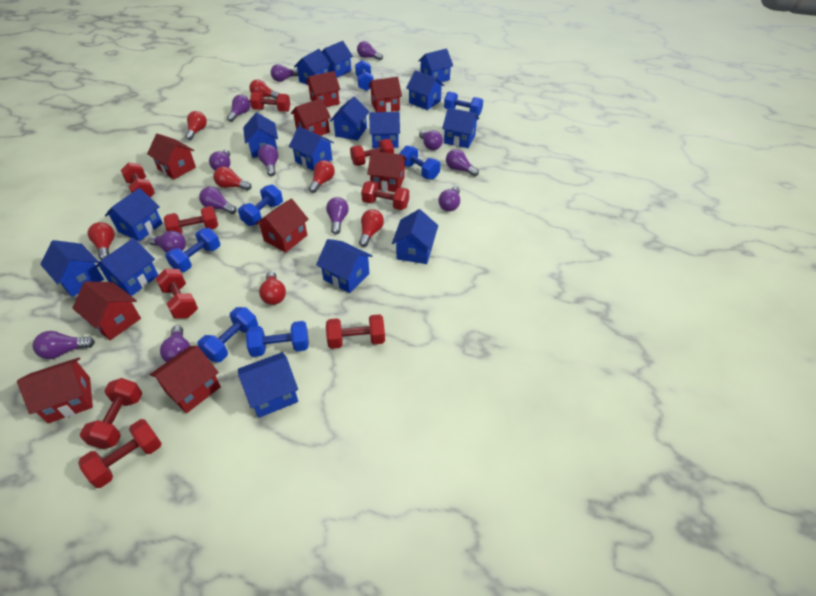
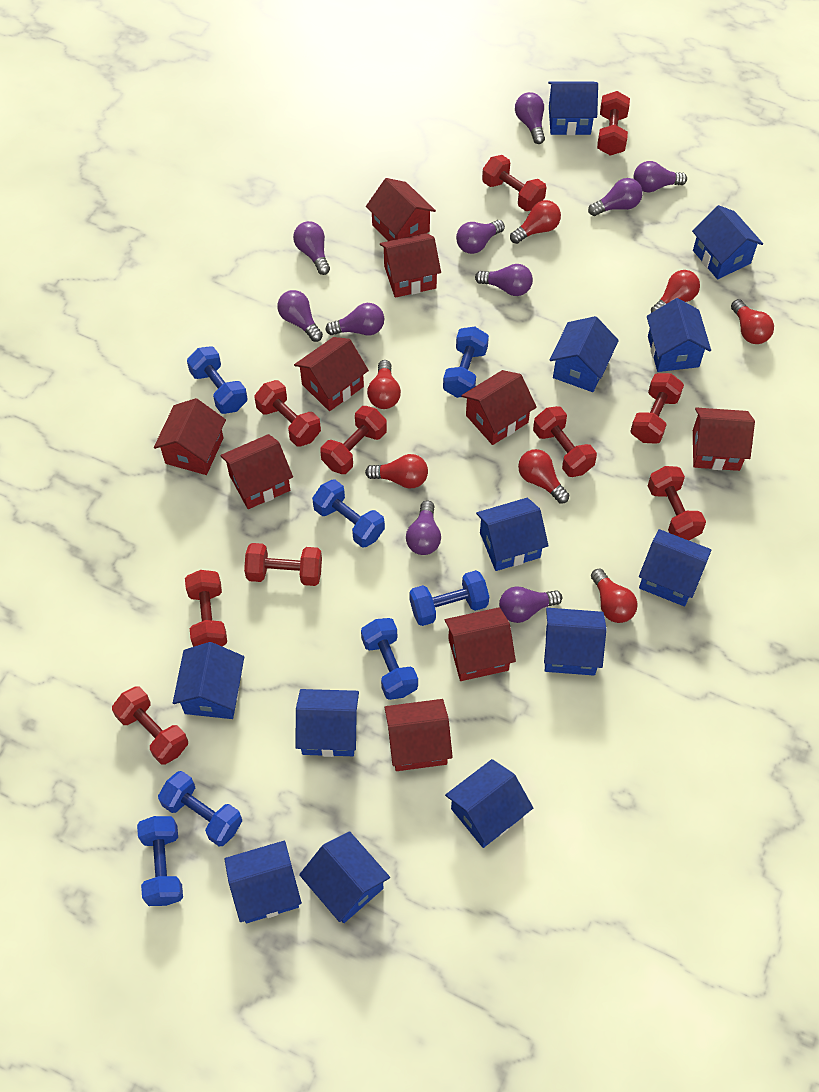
blue house: 15 -> 12
purple light bulb: 13 -> 10
red dumbbell: 9 -> 10

